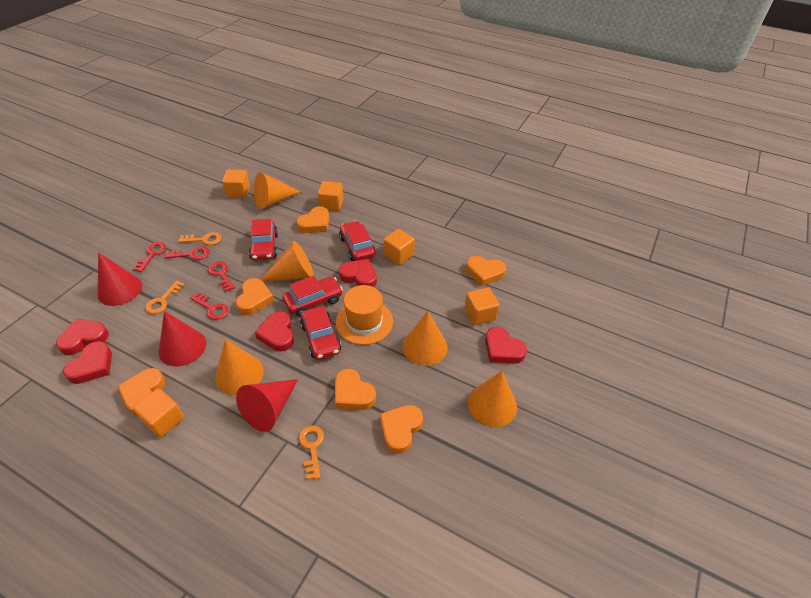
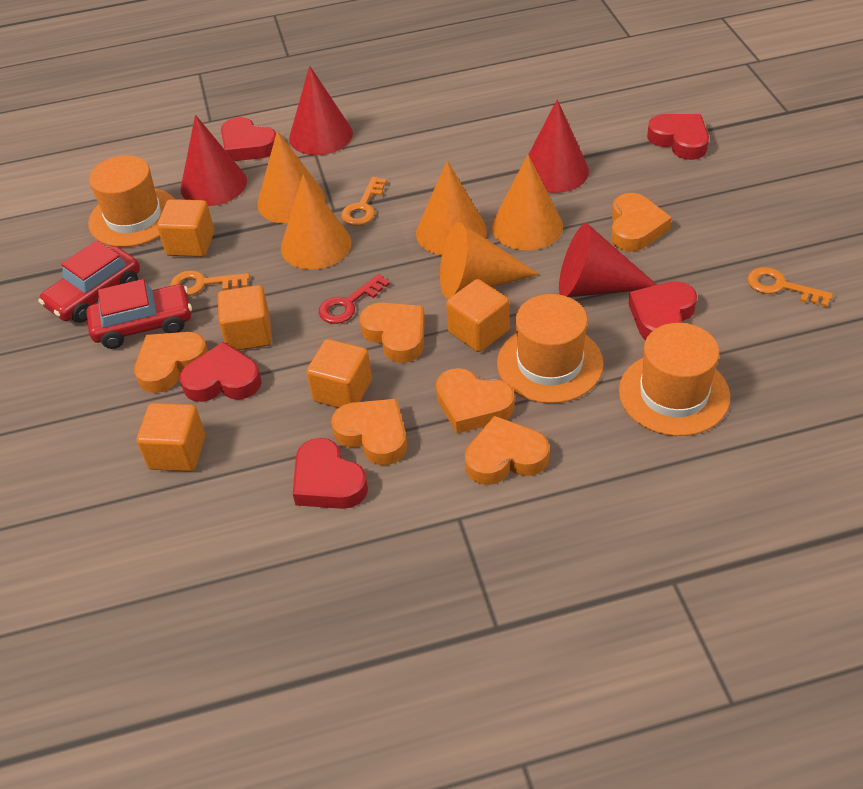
orange hat: 1 -> 3
red car: 4 -> 2
red cone: 3 -> 4
red key: 4 -> 1

